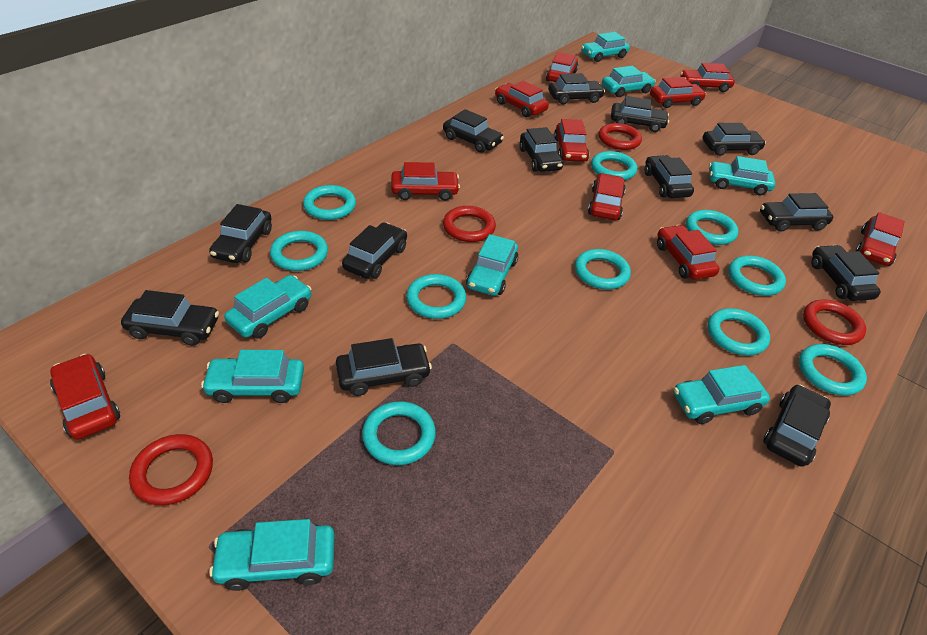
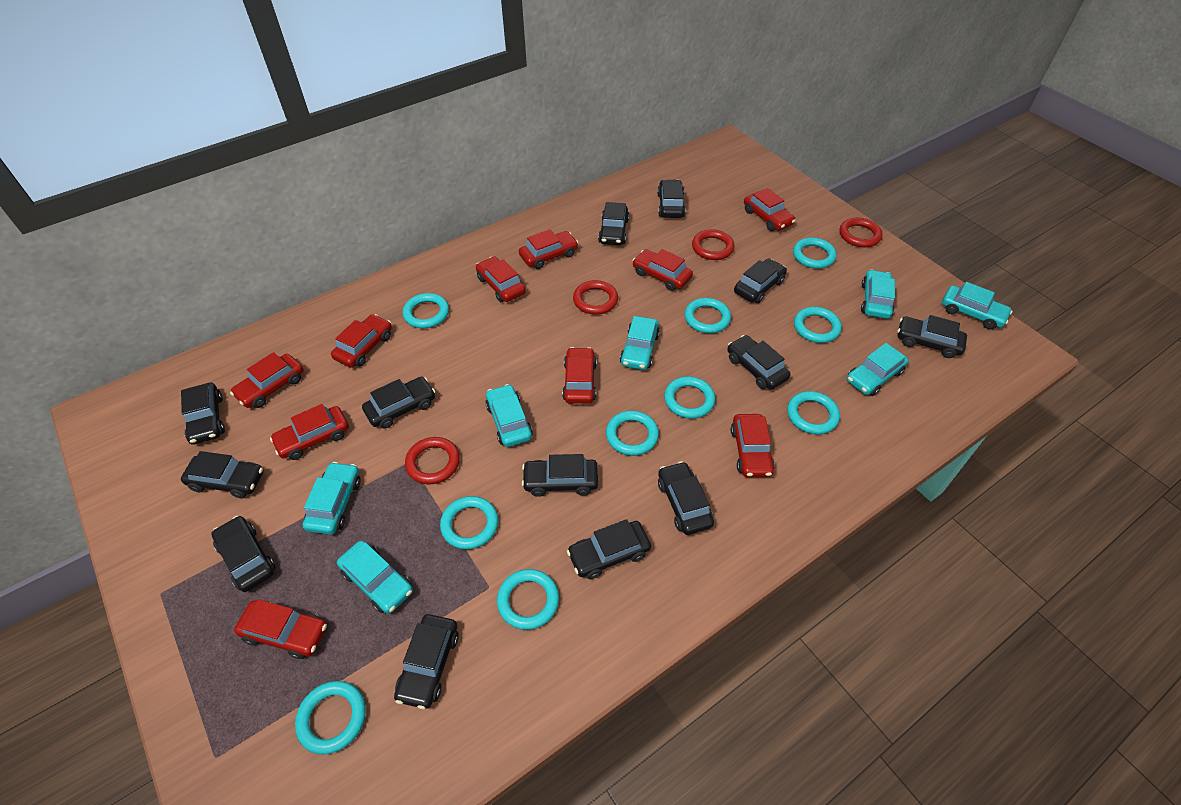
turquoise car: 8 -> 7

